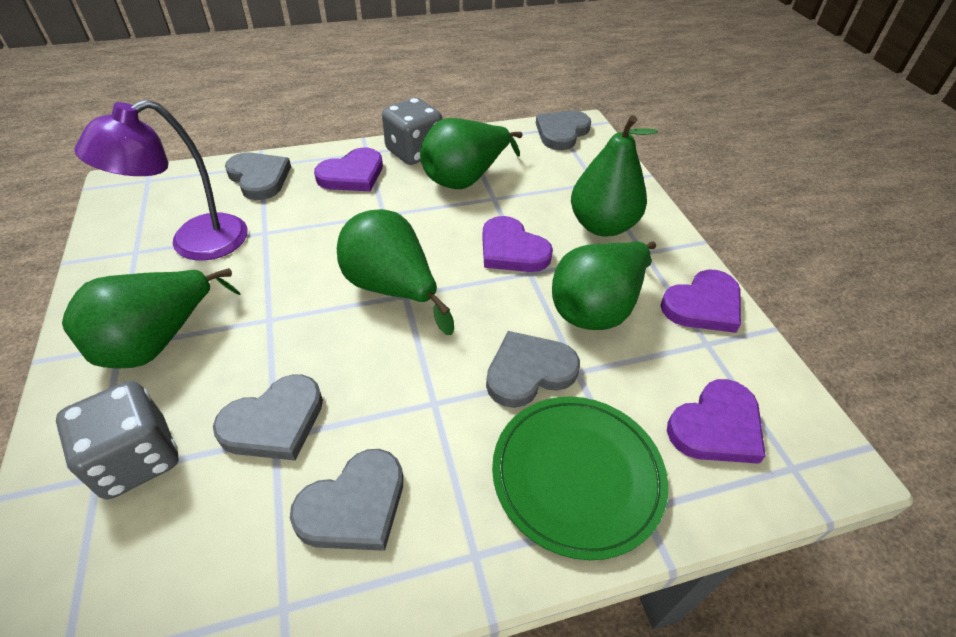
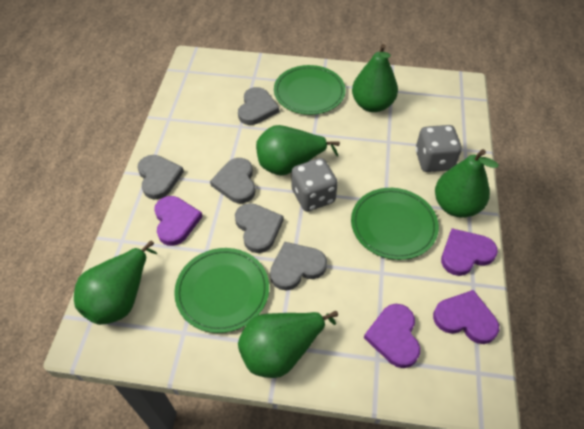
green plate: 1 -> 3
purple lamp: 1 -> 0

